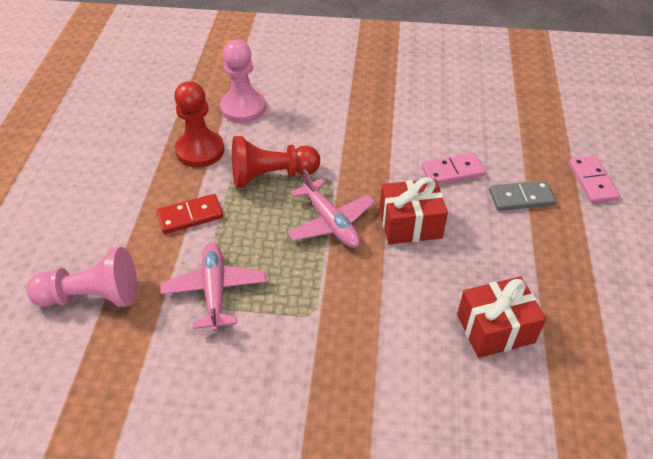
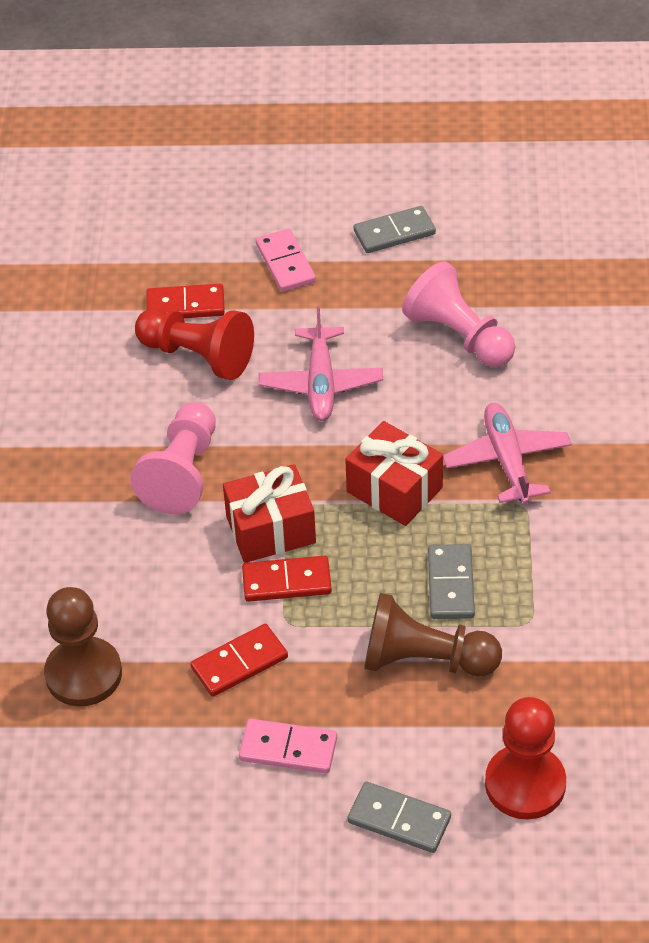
brown pawn: 0 -> 2
grey domino: 1 -> 3
red domino: 1 -> 3

